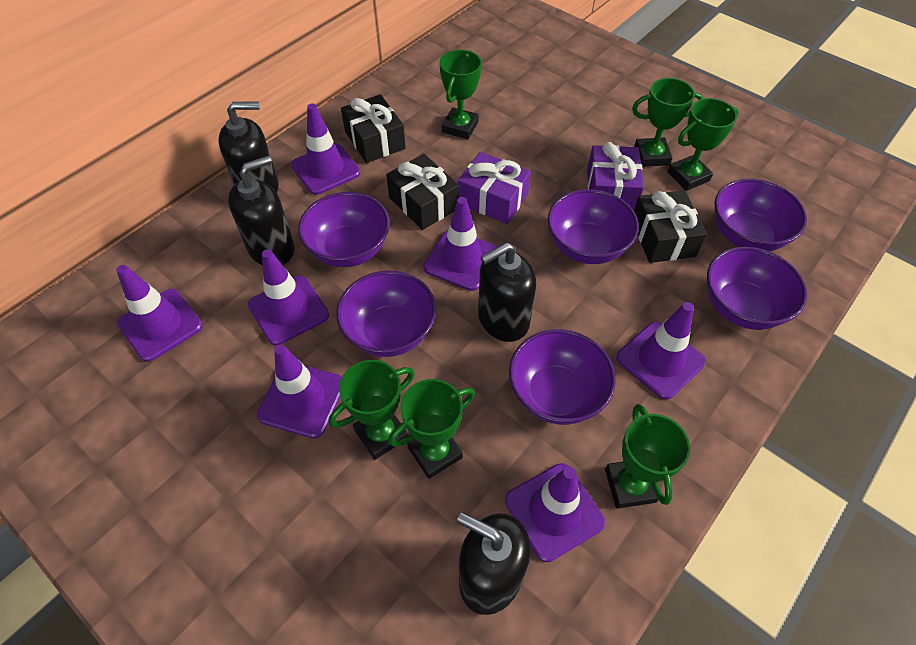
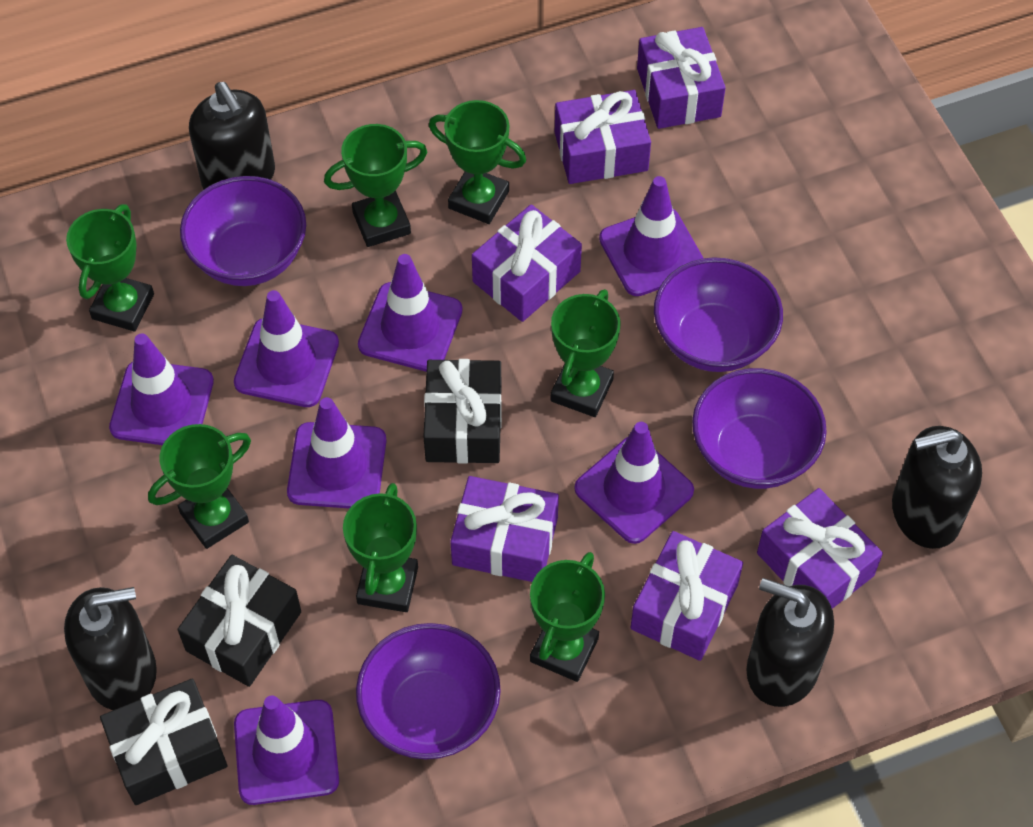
green trophy: 6 -> 7
purple bowl: 6 -> 4
purple gift: 2 -> 6

